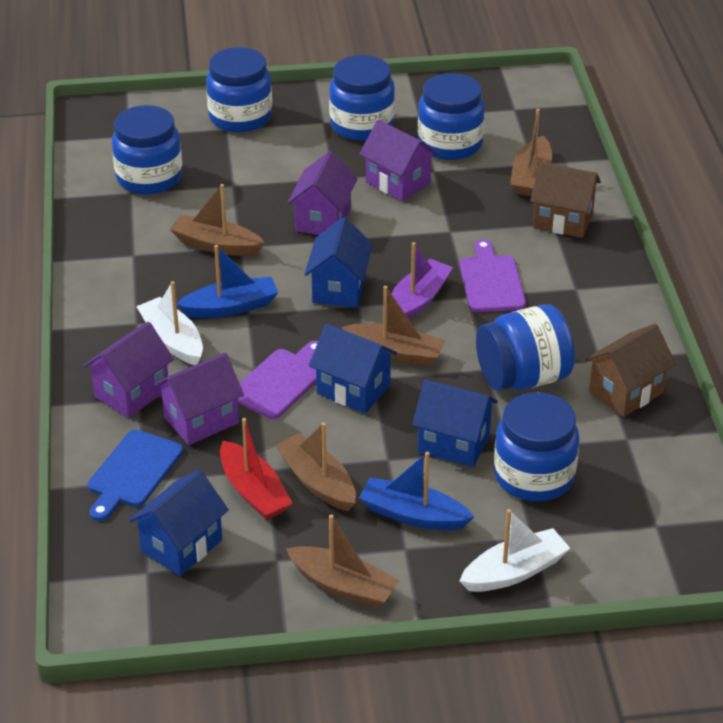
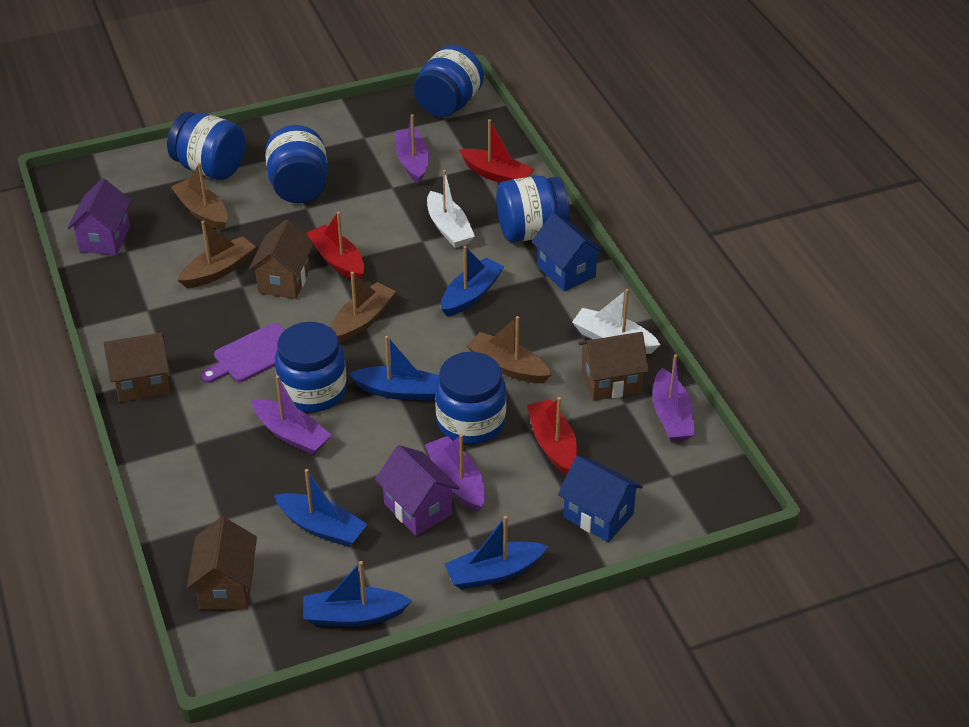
blue boat: 2 -> 5
blue cutting board: 1 -> 0
blue house: 4 -> 2
brown boat: 5 -> 4
brown house: 2 -> 4
purple boat: 1 -> 4
purple cutting board: 2 -> 1
purple house: 4 -> 2
red boat: 1 -> 3

